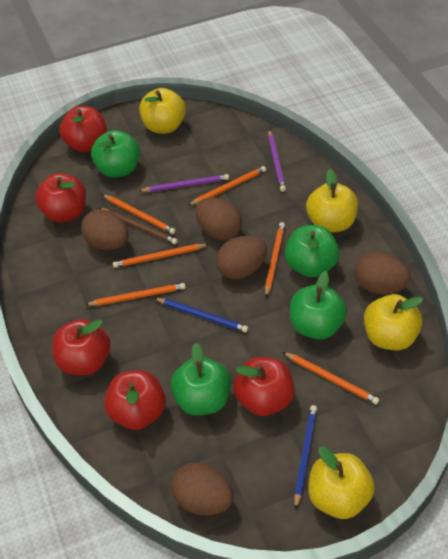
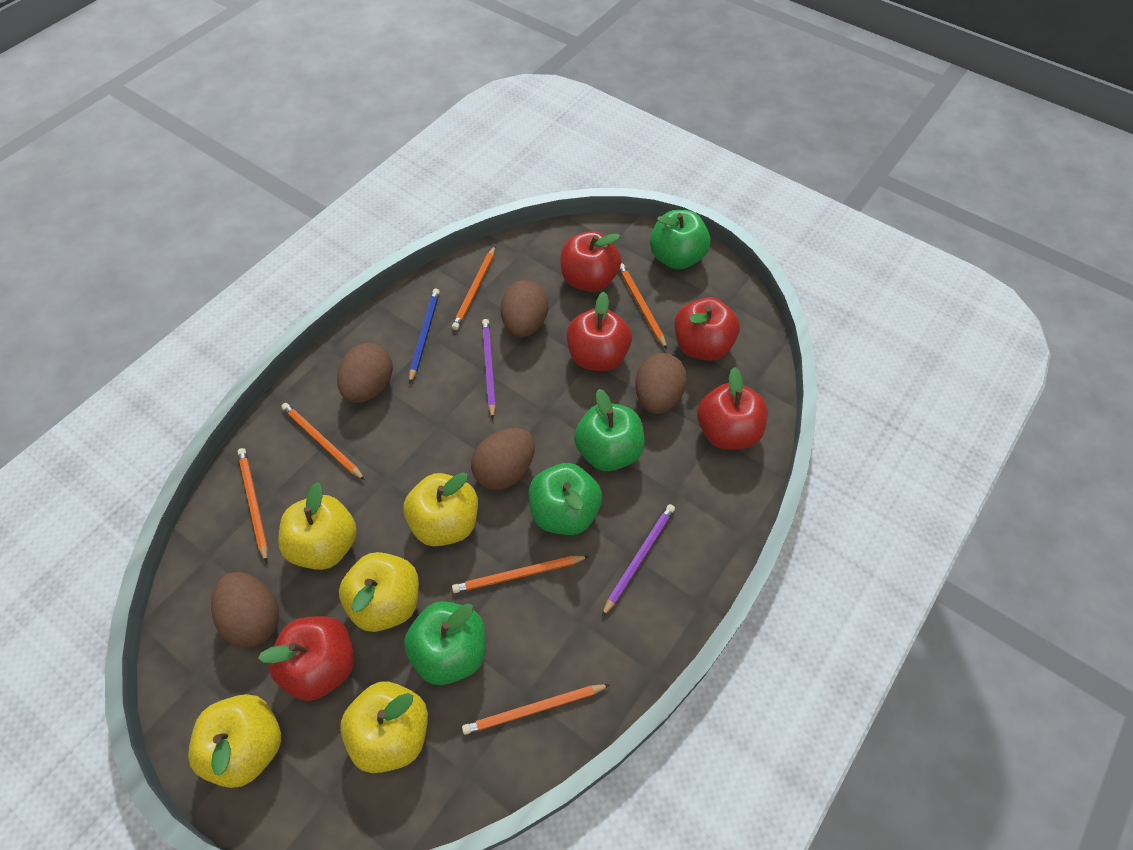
blue pencil: 2 -> 1
brown pencil: 1 -> 0
yellow apple: 4 -> 5

